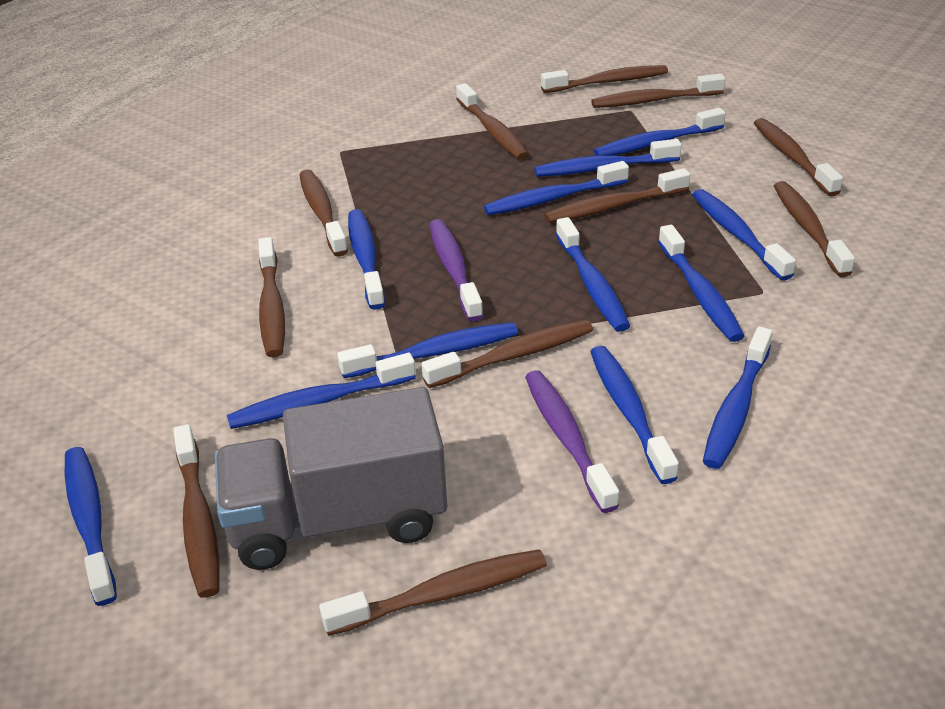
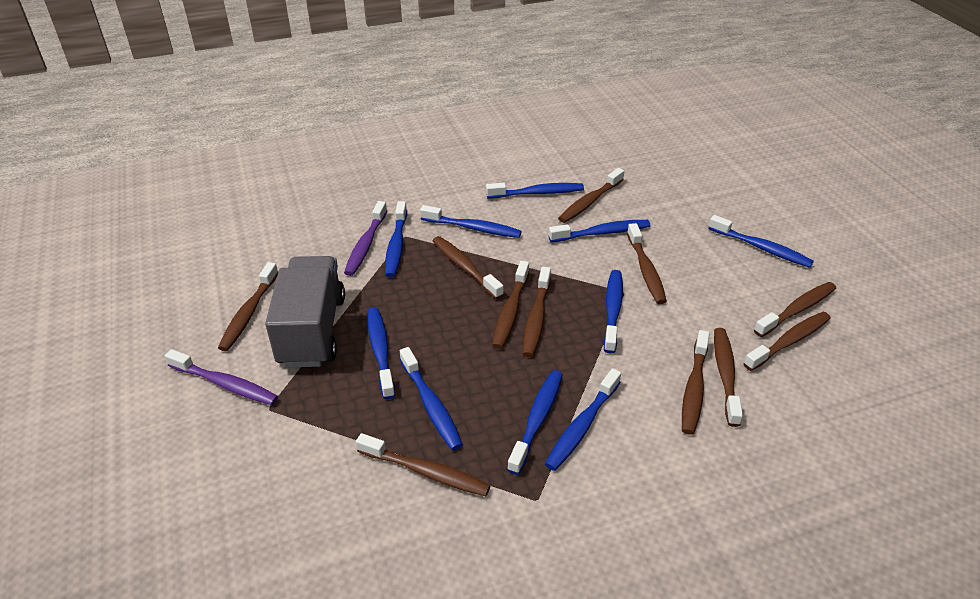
blue toothbrush: 12 -> 10

